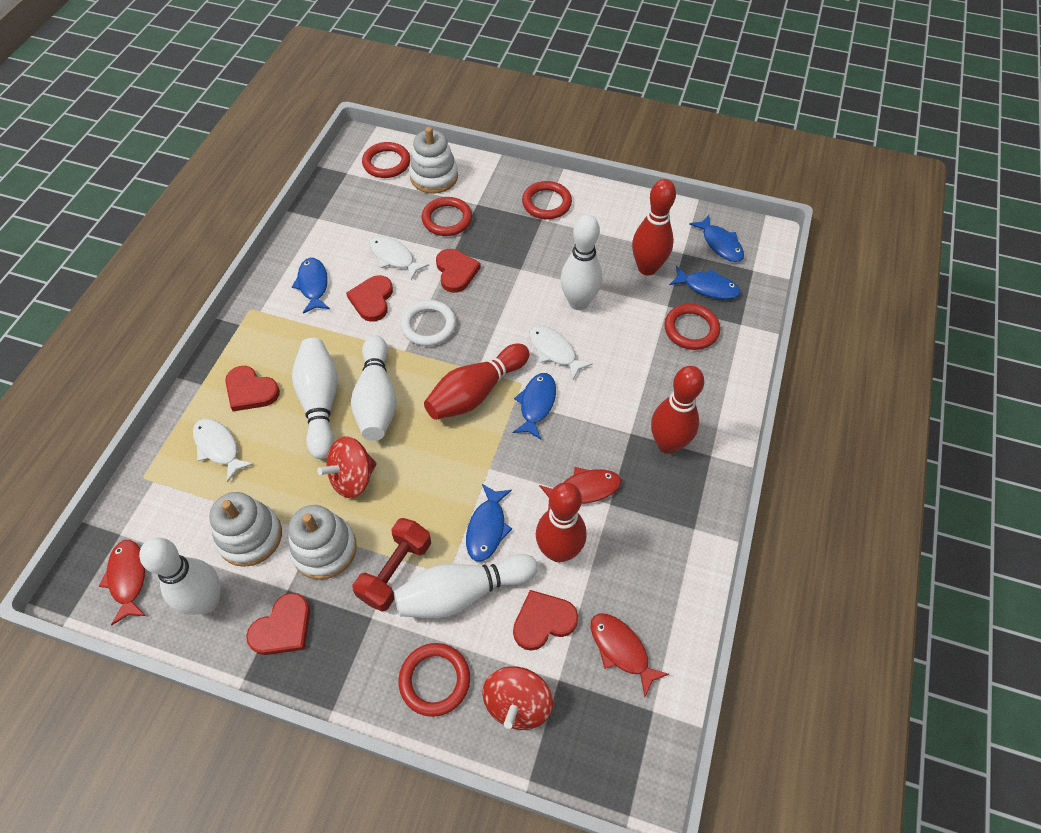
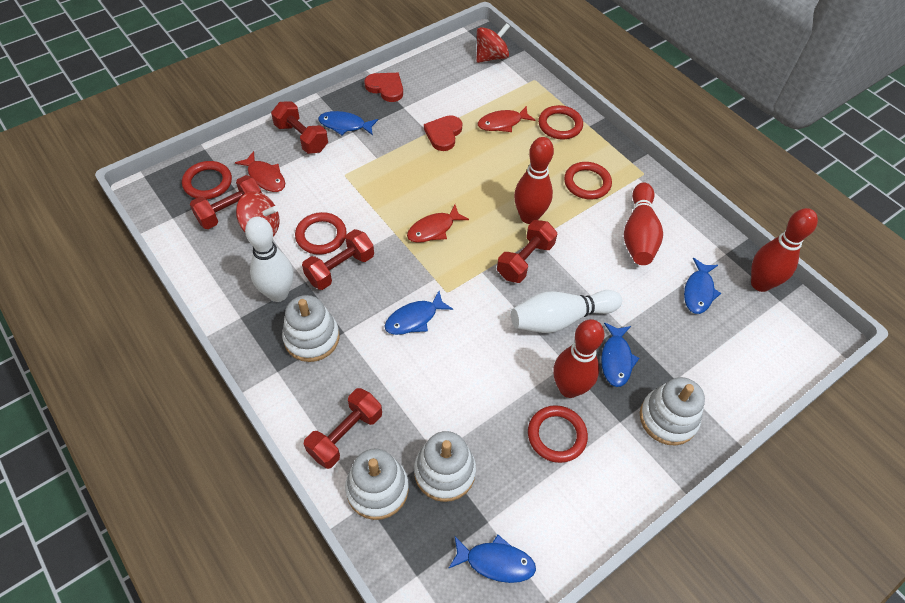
red dumbbell: 1 -> 5
red heart: 5 -> 2
white bowling pin: 5 -> 2
white fish: 3 -> 0
white ring: 1 -> 0
white stacking toy: 3 -> 4

